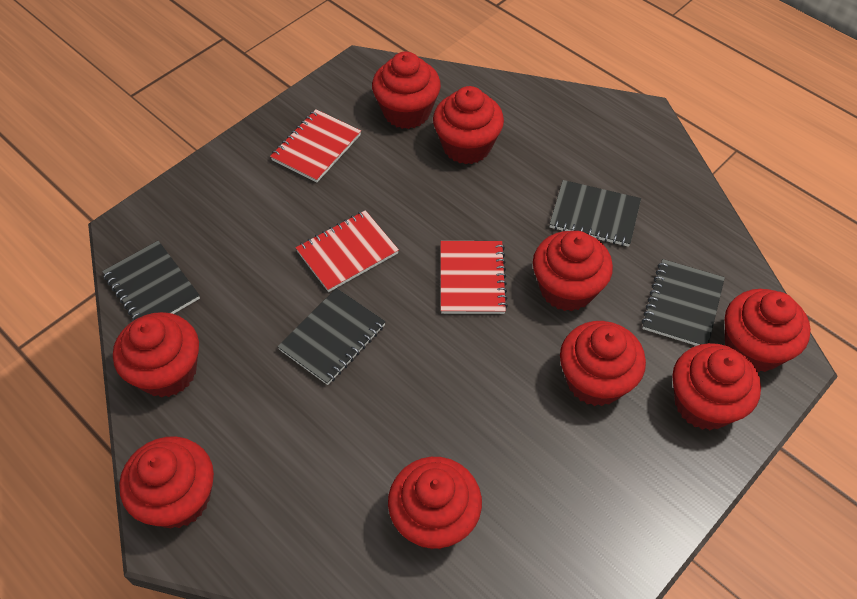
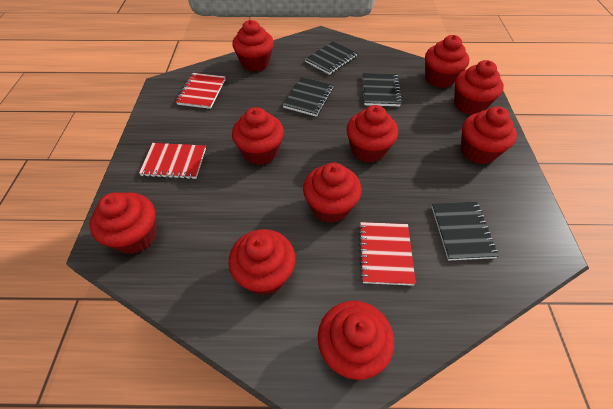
red cupcake: 9 -> 10

